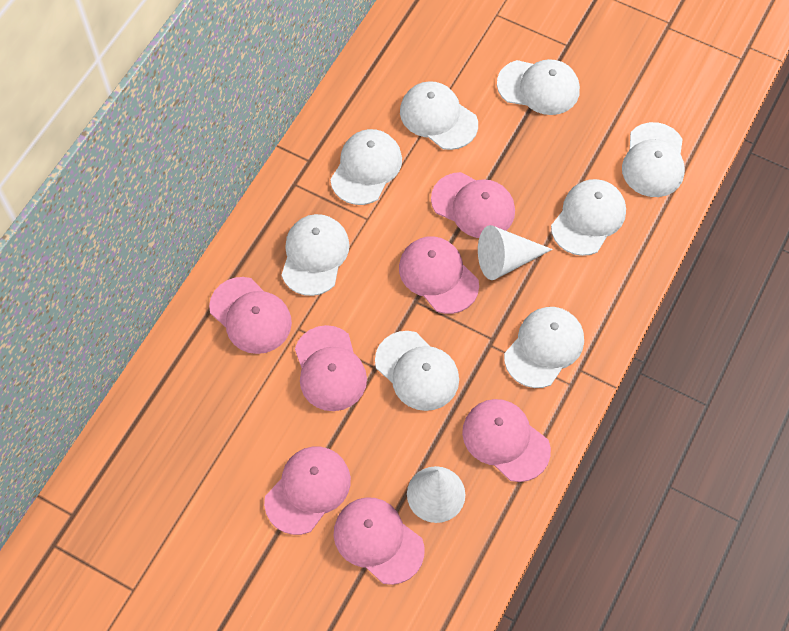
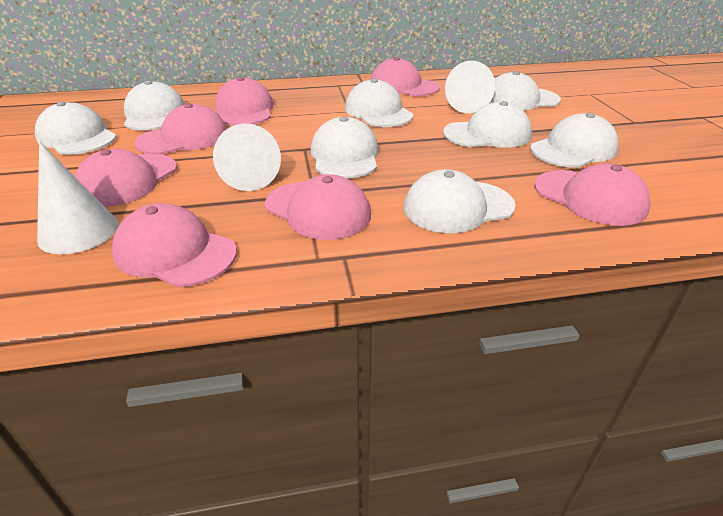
white cone: 2 -> 3

